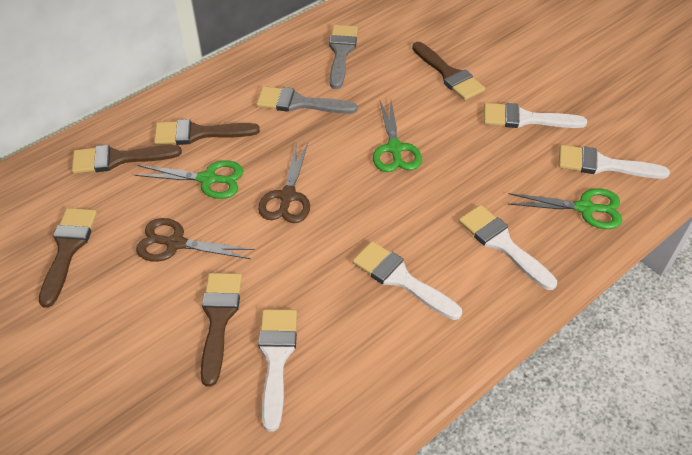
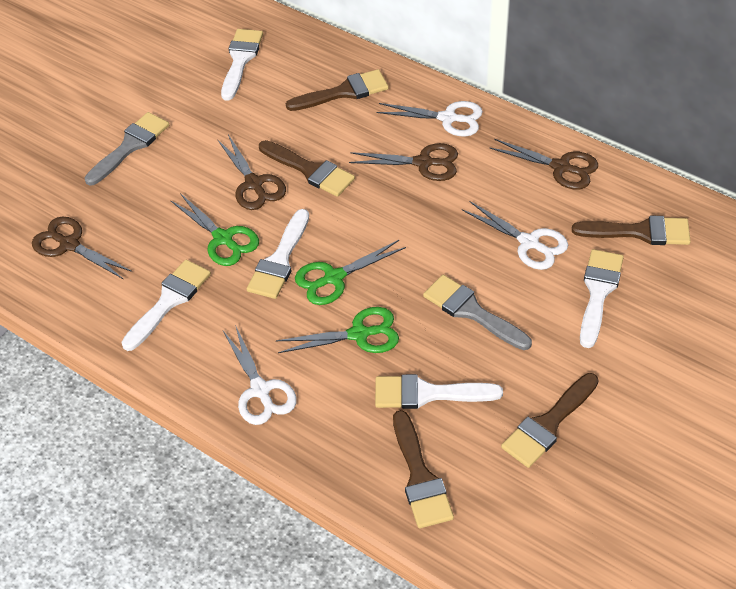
brown scissors: 2 -> 4
white scissors: 0 -> 3

